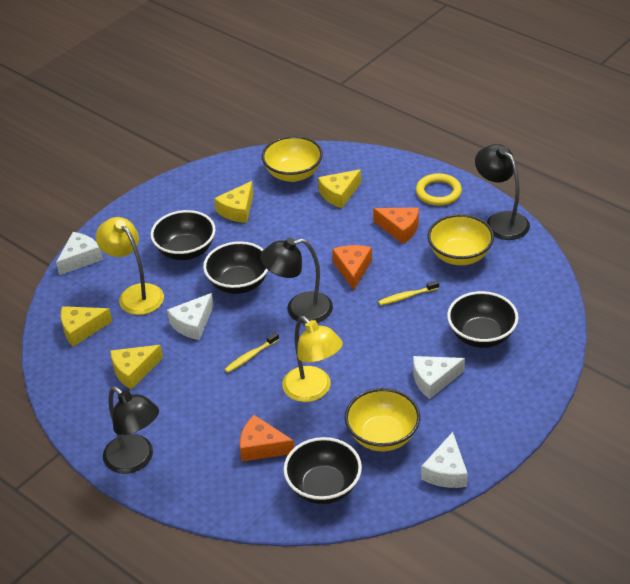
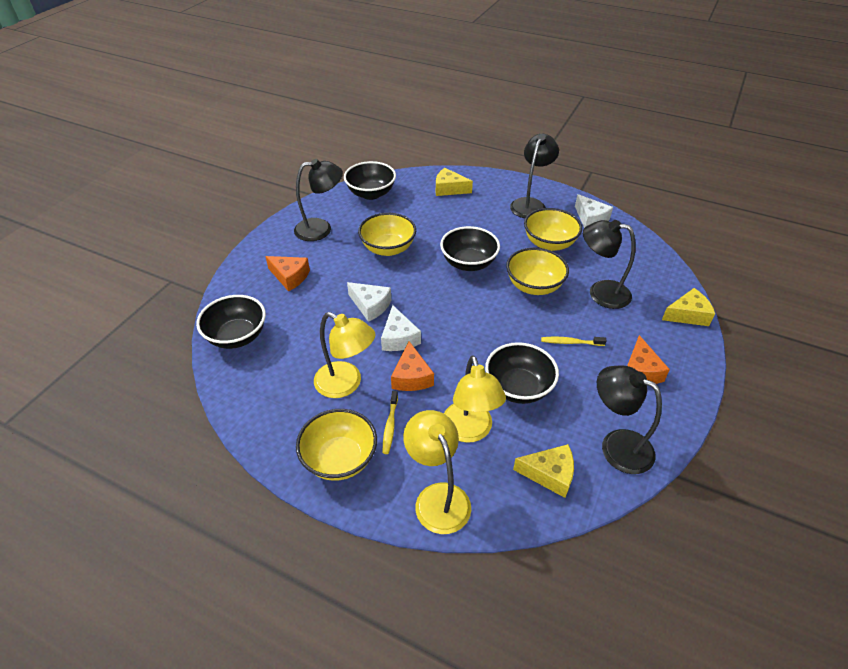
black lamp: 3 -> 4
white cheese: 4 -> 3
yellow bowl: 3 -> 4
yellow cheese: 4 -> 3
yellow lamp: 2 -> 3
yellow ring: 1 -> 0

